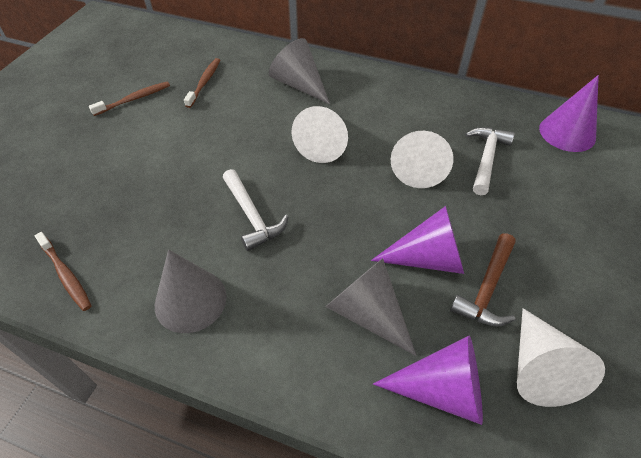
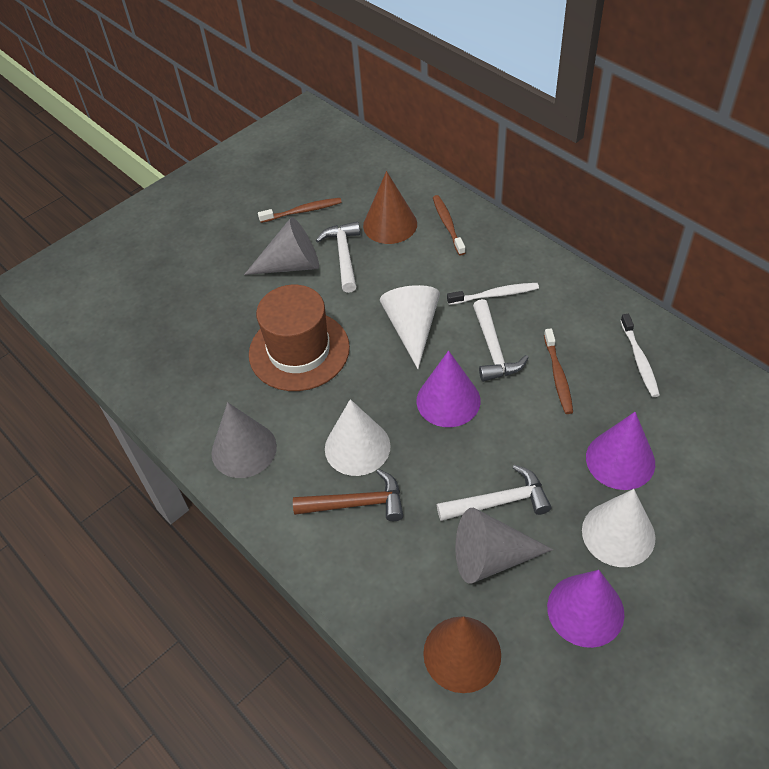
brown cone: 0 -> 2
brown hat: 0 -> 1
white hammer: 2 -> 3
white toothbrush: 0 -> 2

